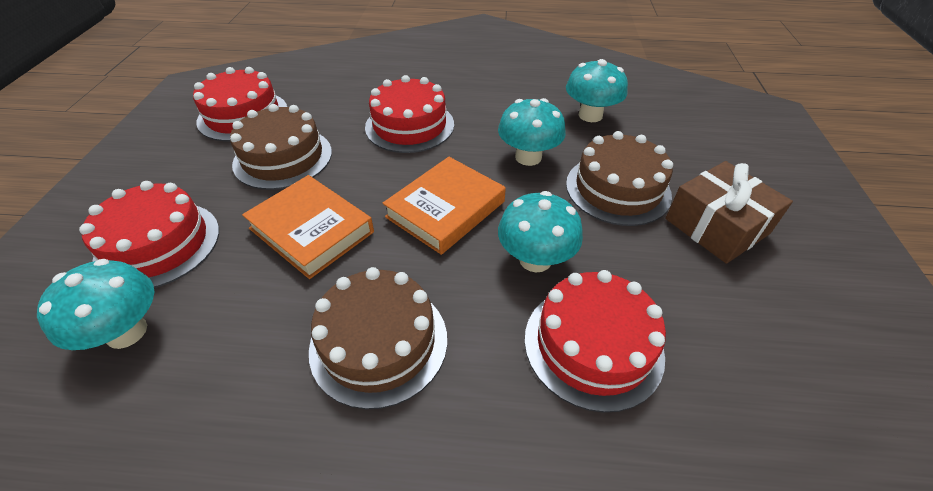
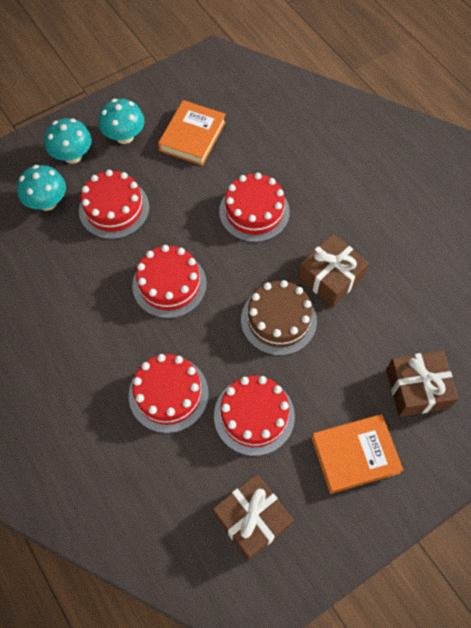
brown cake: 3 -> 1
brown gift: 1 -> 3
red cake: 4 -> 5
turquoise mushroom: 4 -> 3

